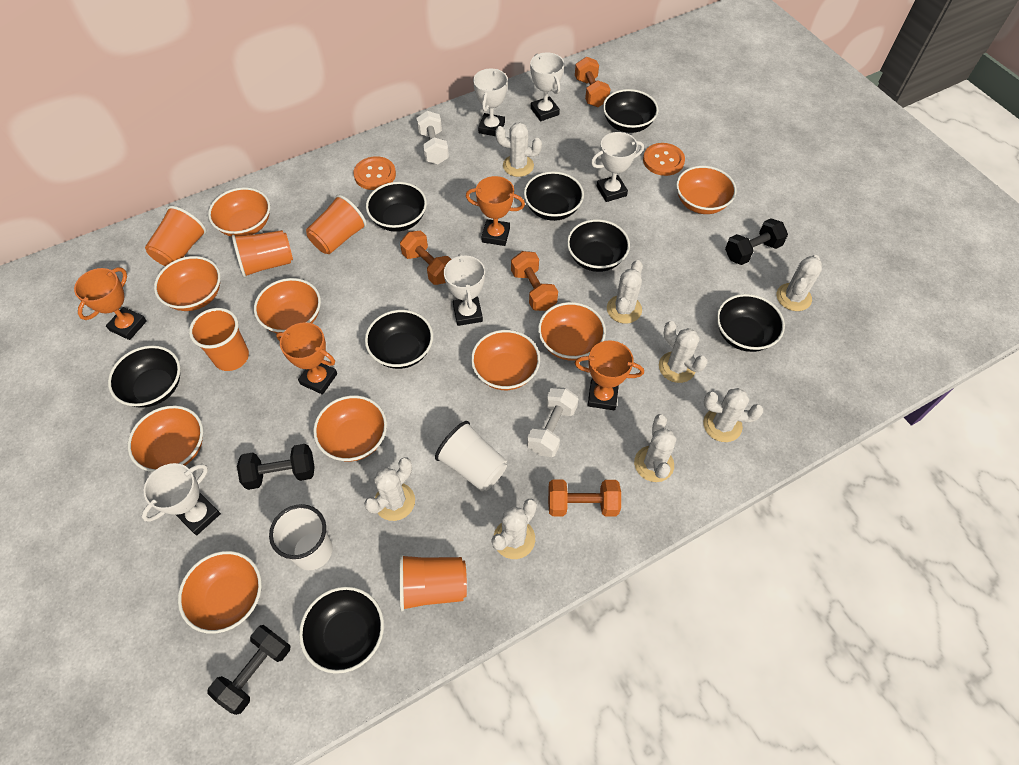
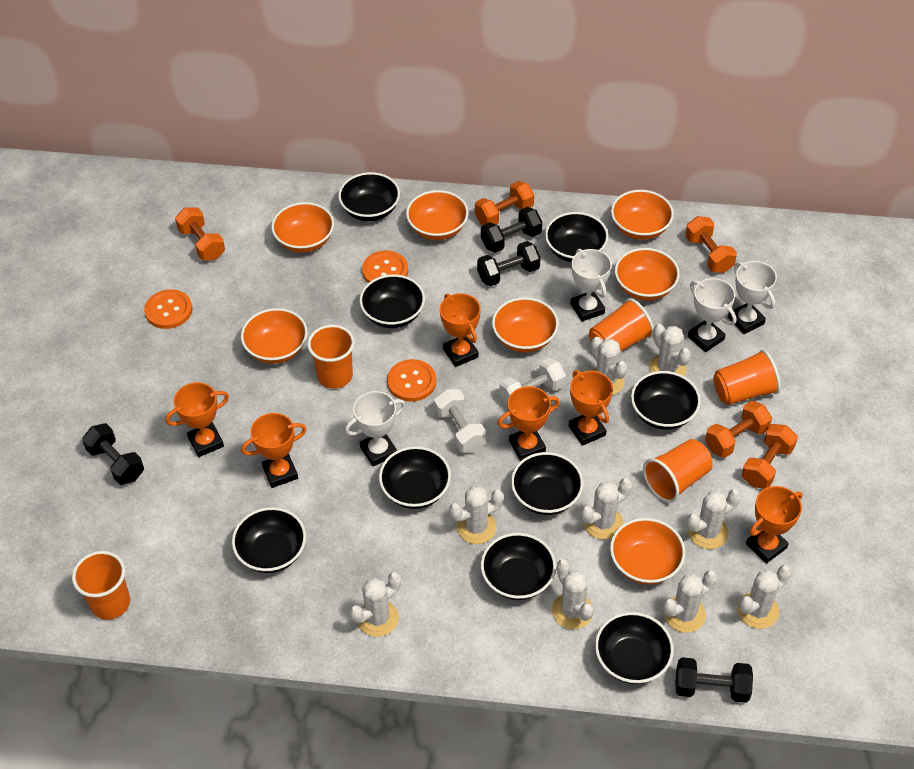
black bowl: 8 -> 9
black dumbbell: 3 -> 4
orange bowl: 9 -> 7
orange button: 2 -> 3
orange dumbbell: 4 -> 5
orange trophy: 4 -> 6
white cactus: 8 -> 9
white cup: 2 -> 0
white trophy: 5 -> 4

